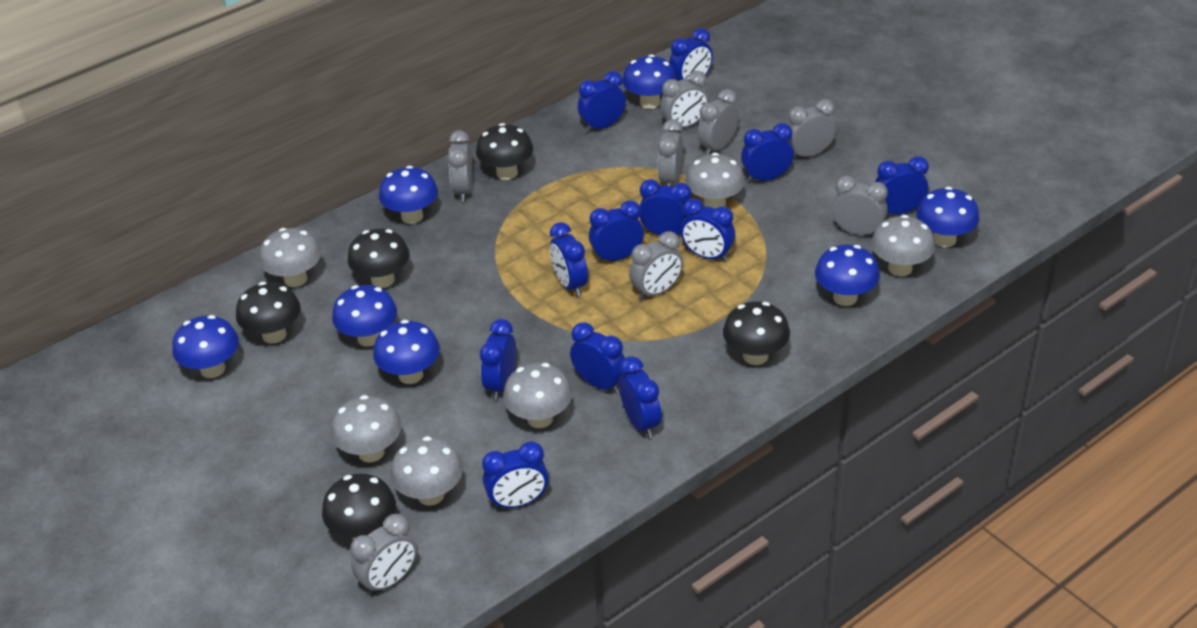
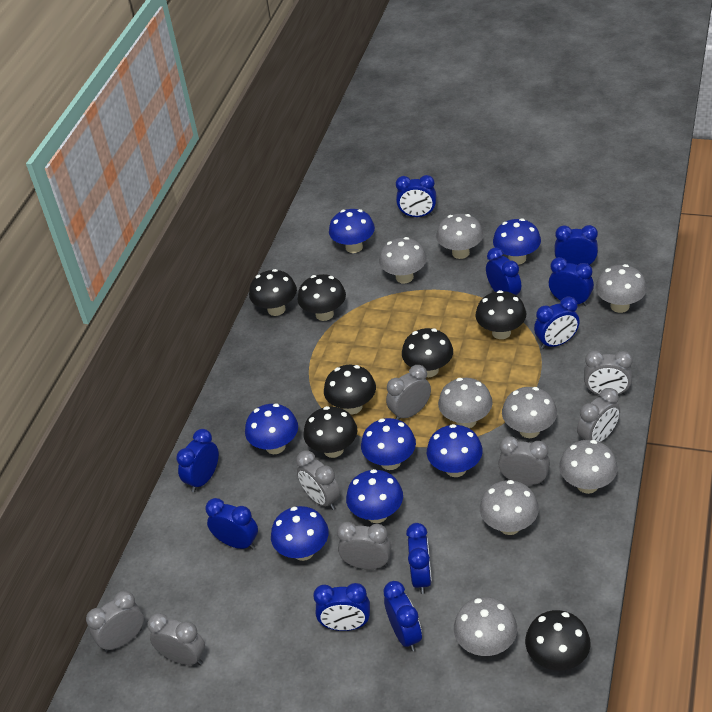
black mushroom: 5 -> 7
blue clock: 12 -> 10
grey mushroom: 6 -> 8

